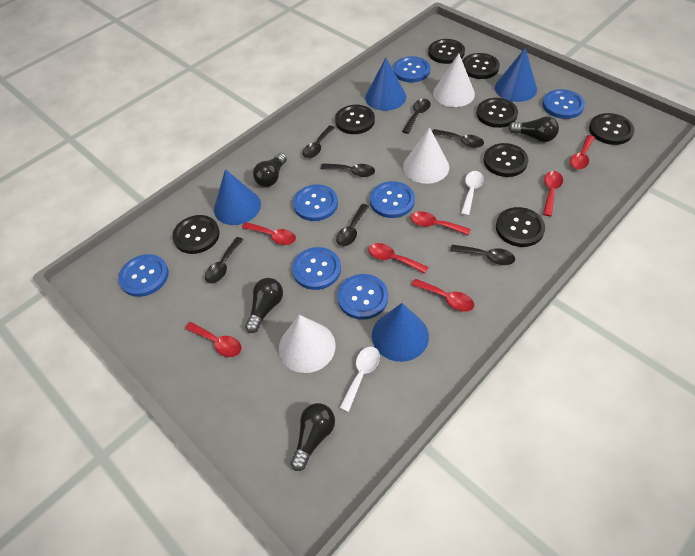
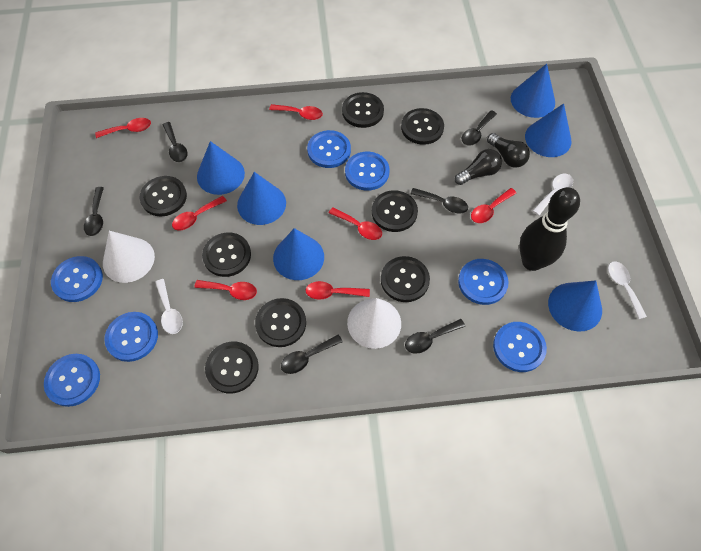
black bowling pin: 0 -> 1
black light bulb: 4 -> 2
black spoon: 7 -> 6
blue cone: 4 -> 6
white cone: 3 -> 2
white spoon: 2 -> 3

